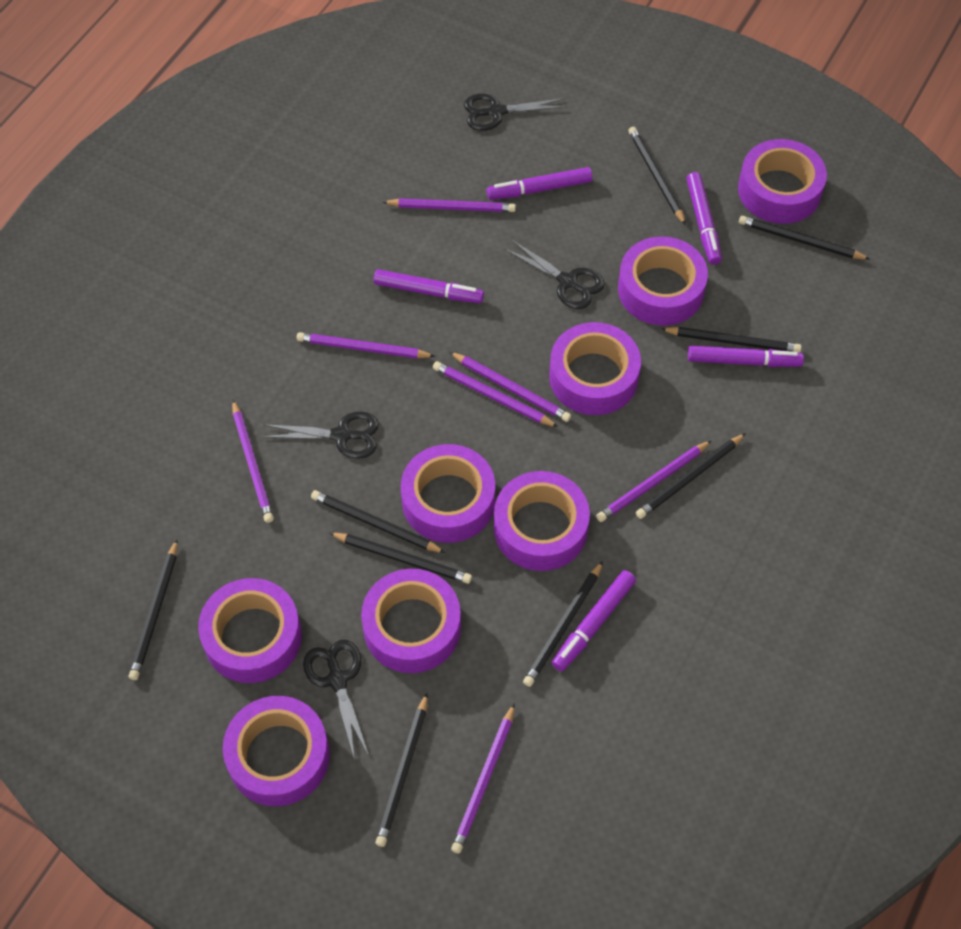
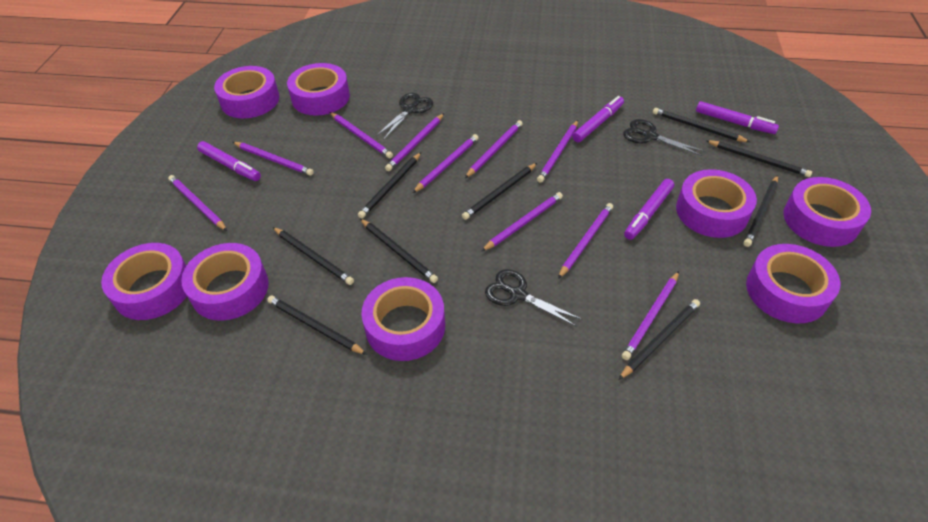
black scissors: 4 -> 3
purple marker: 5 -> 4
purple pencil: 7 -> 10

